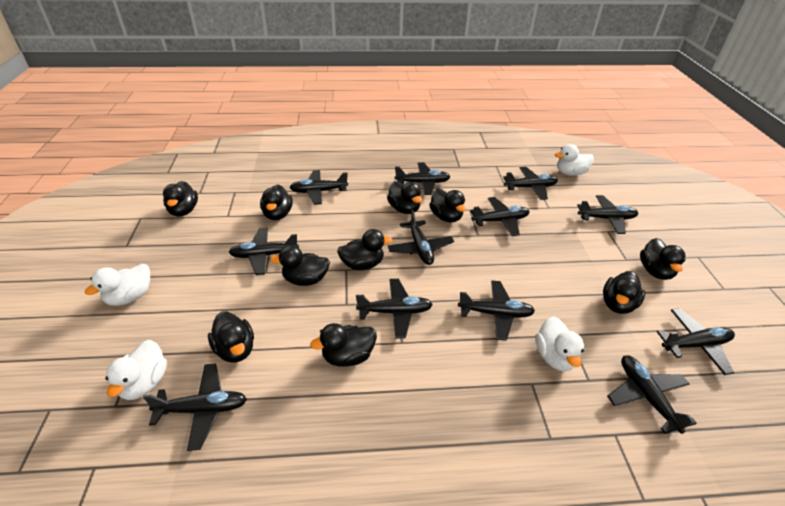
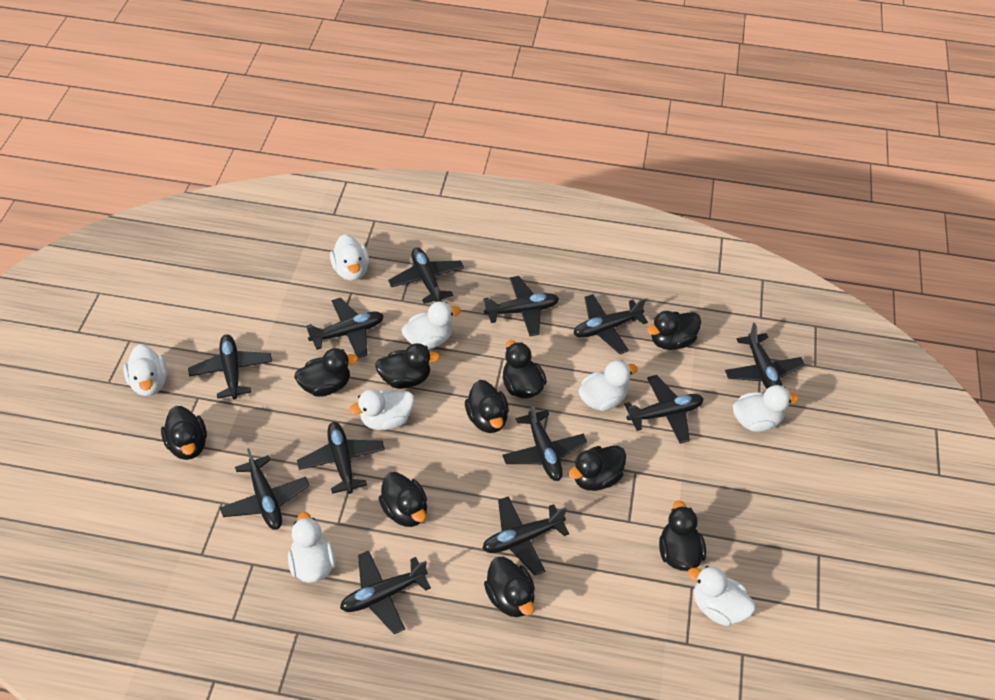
white duck: 4 -> 8

